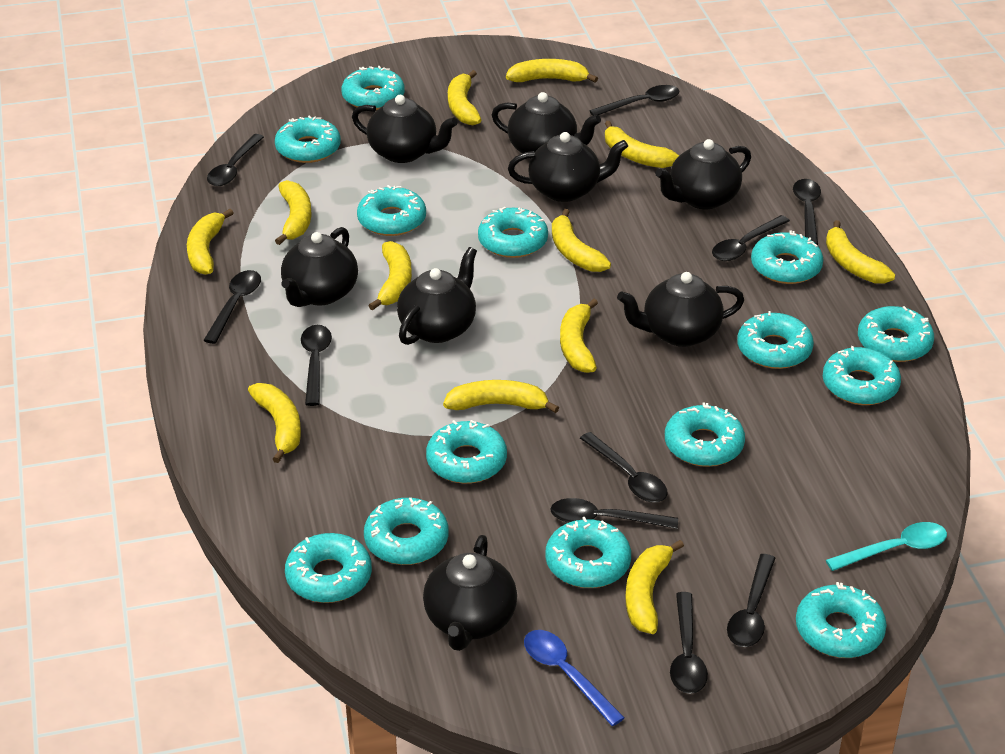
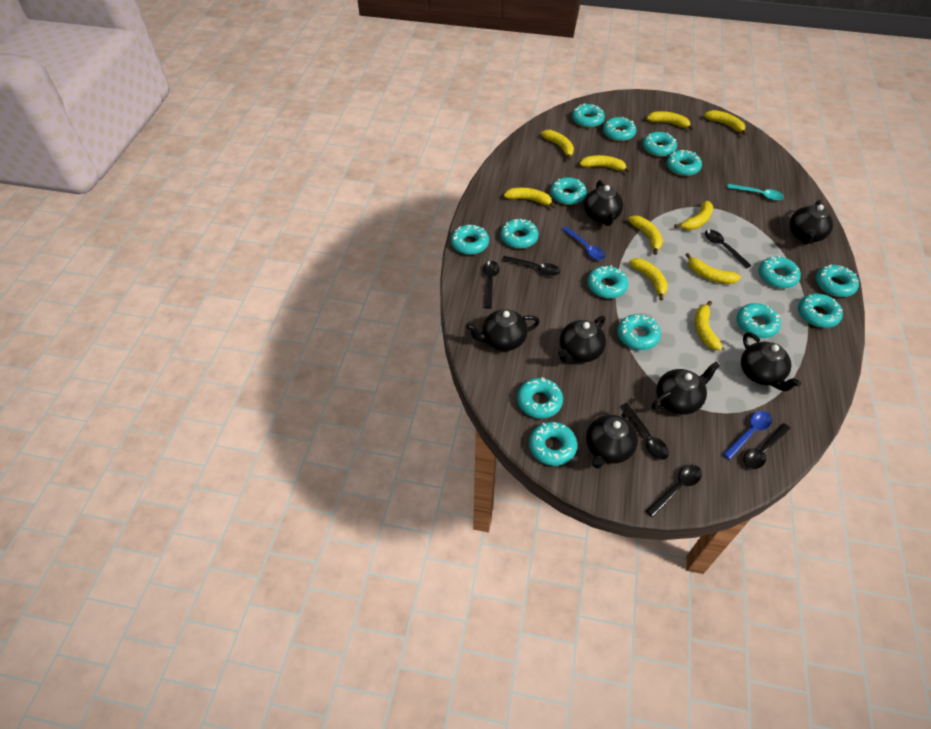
black spoon: 10 -> 6
black teapot: 8 -> 7
blue spoon: 1 -> 2
turquoise donut: 14 -> 15
yellow banana: 12 -> 10

